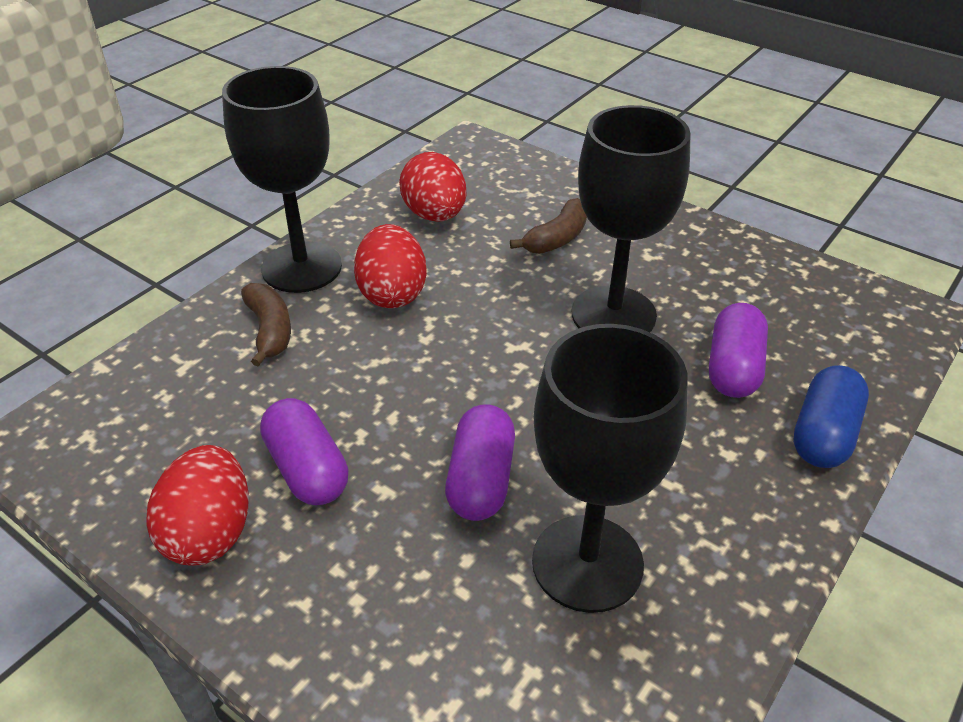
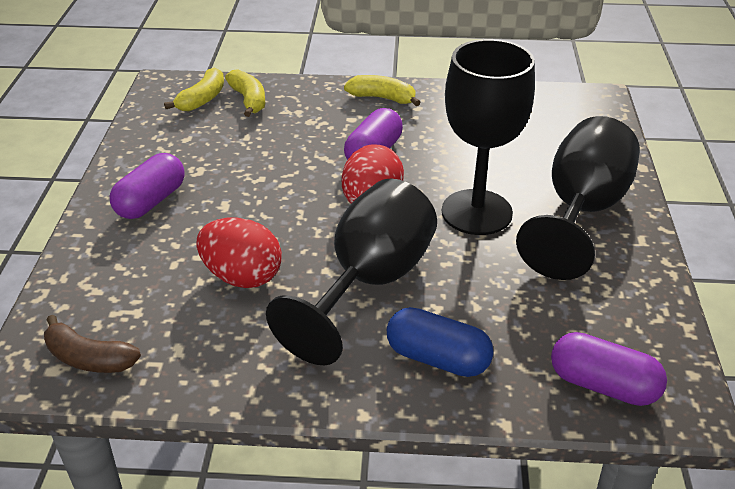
brown banana: 2 -> 1
red egg: 3 -> 2
yellow banana: 0 -> 3

